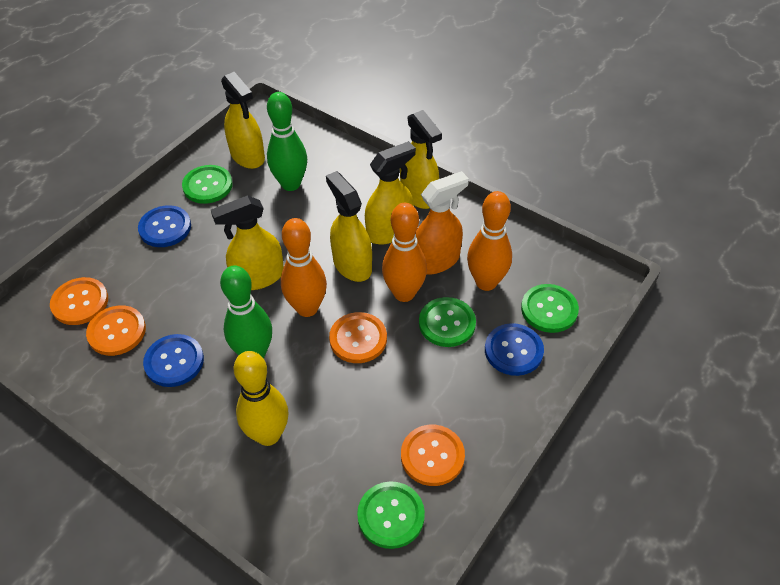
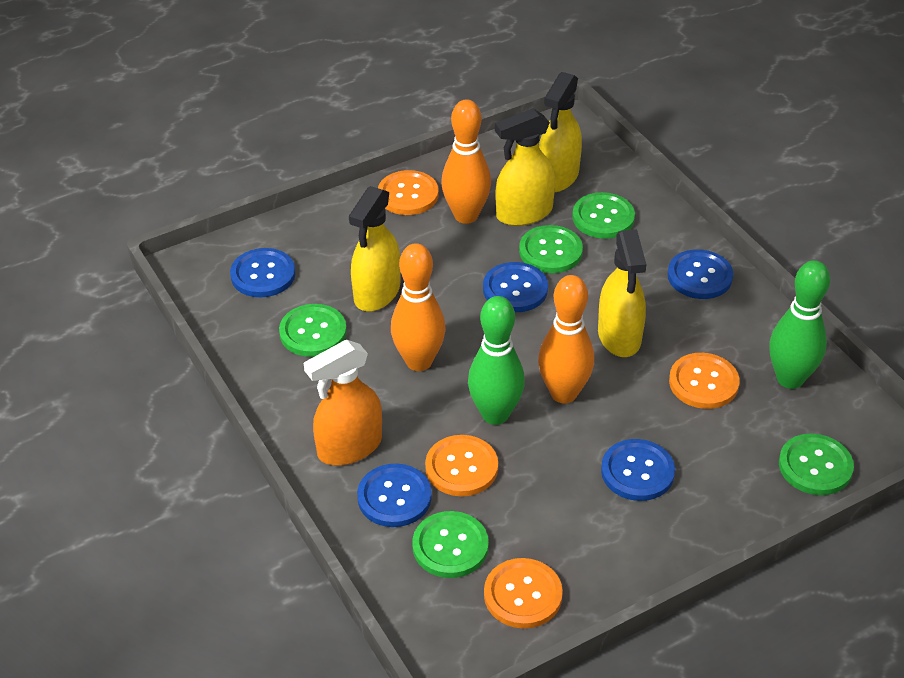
blue button: 3 -> 5
green button: 4 -> 5
yellow bowling pin: 1 -> 0
yellow spray bottle: 5 -> 4

